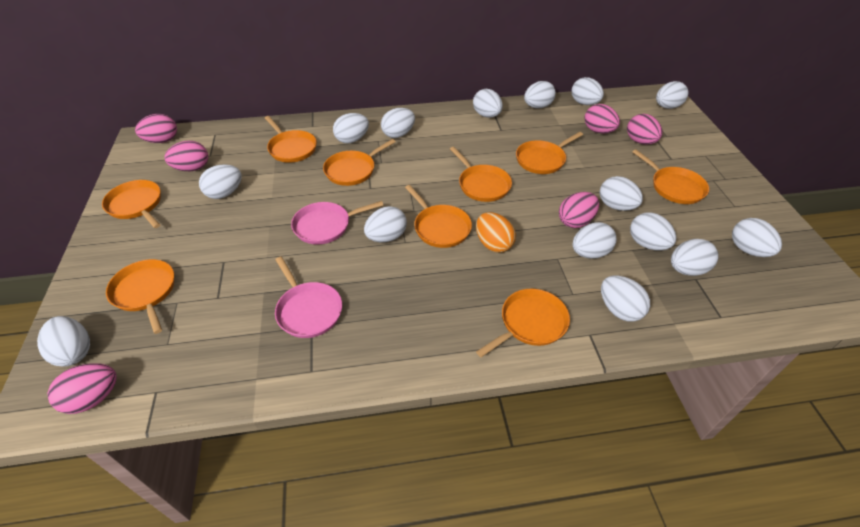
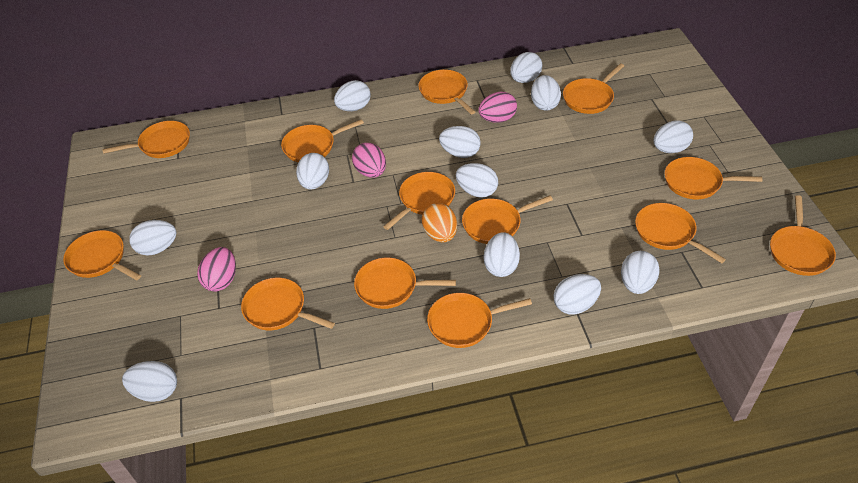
orange pan: 9 -> 13
pink egg: 6 -> 3
pink pan: 2 -> 0
white egg: 15 -> 12

